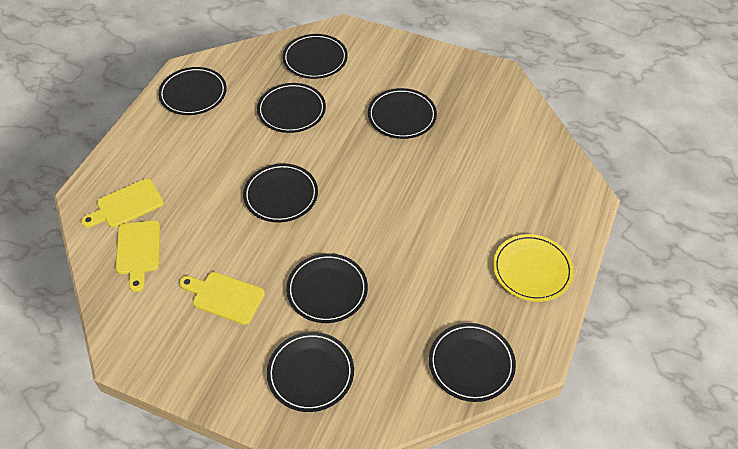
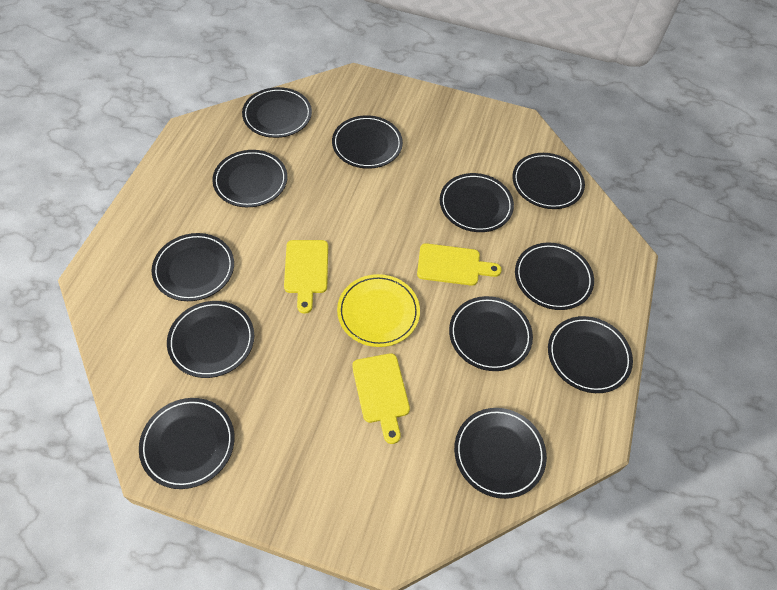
black plate: 8 -> 12

